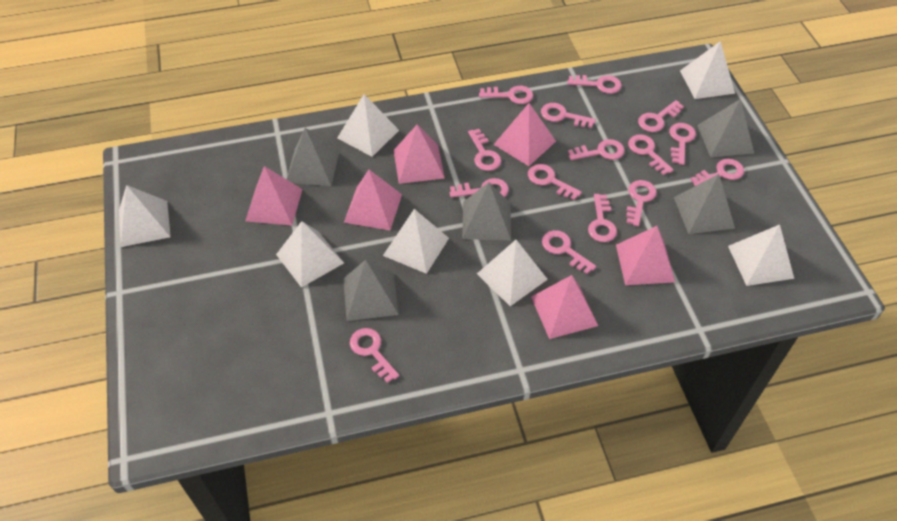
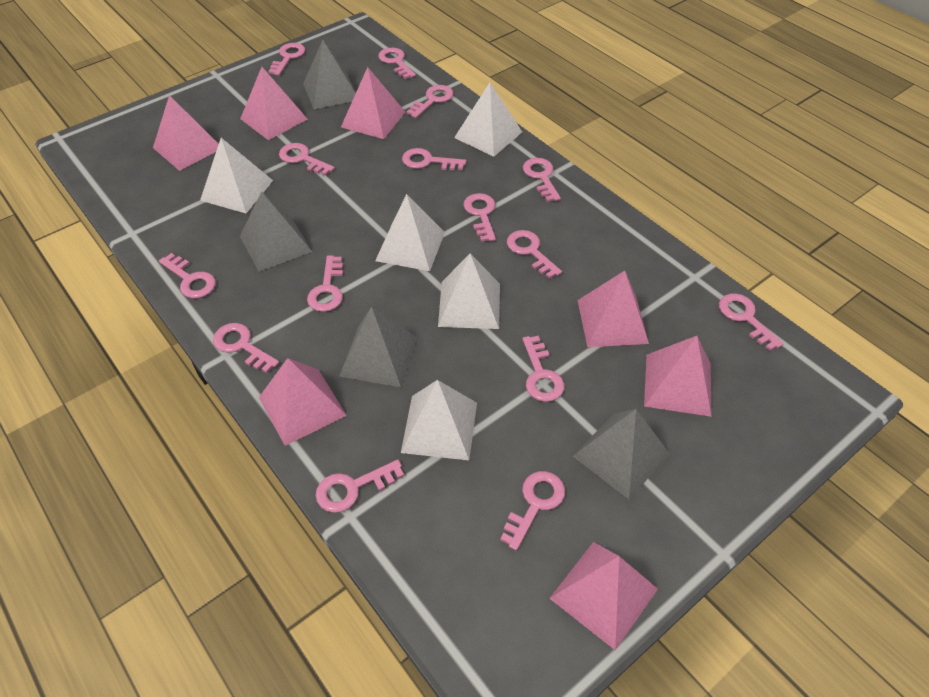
grey pyramid: 5 -> 4
pink pyramid: 6 -> 7
white pyramid: 7 -> 5

